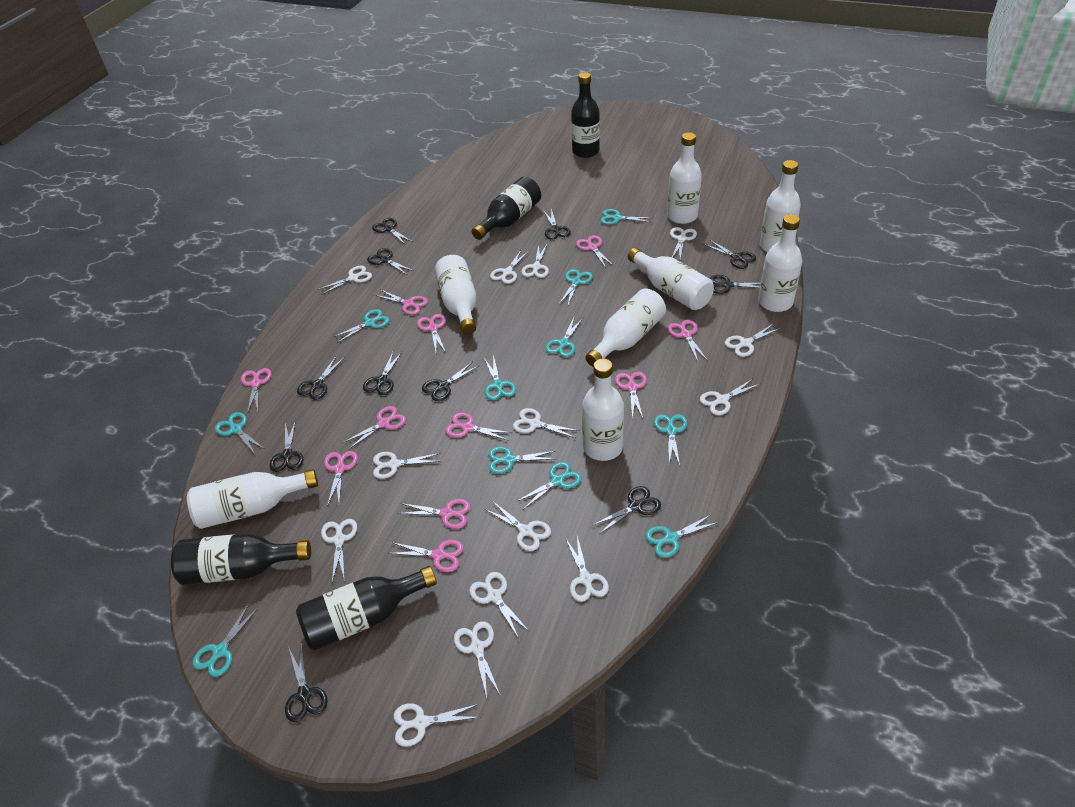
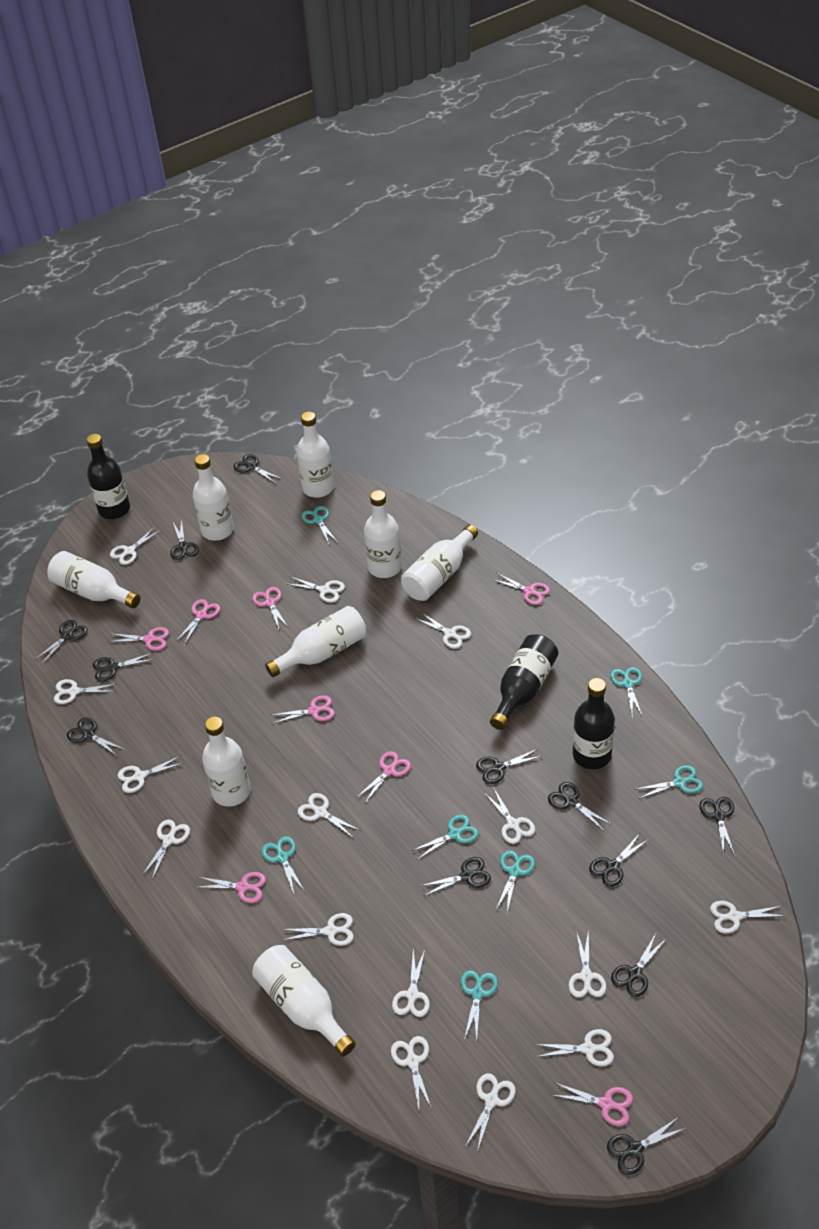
black bottle: 4 -> 3
black scissors: 11 -> 12
pink scissors: 11 -> 8
turquoise scissors: 11 -> 7
white scissors: 14 -> 15

